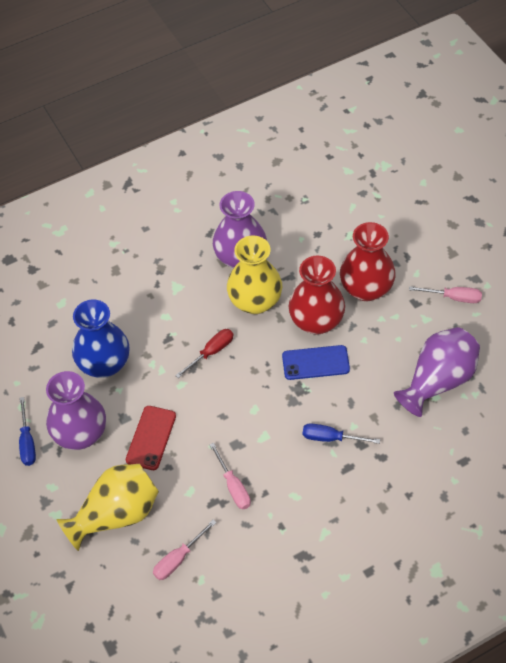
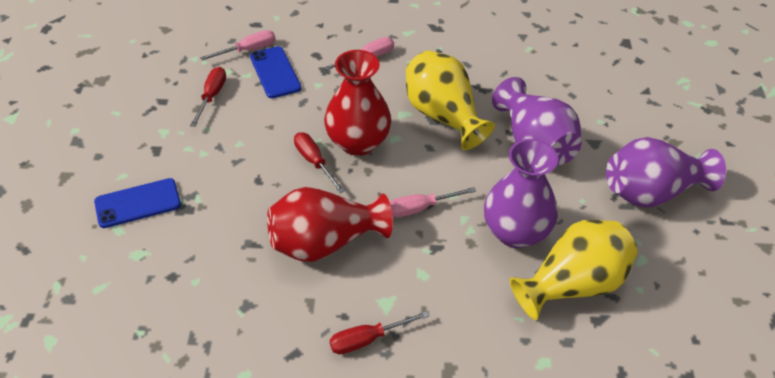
blue phone: 1 -> 2
blue screwdriver: 2 -> 0
blue vase: 1 -> 0
red phone: 1 -> 0
red screwdriver: 1 -> 3

